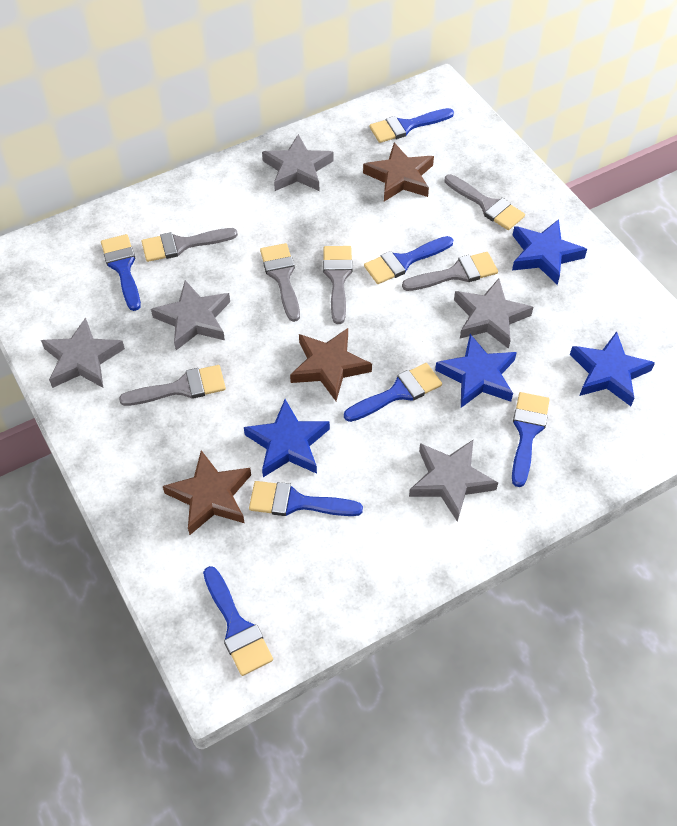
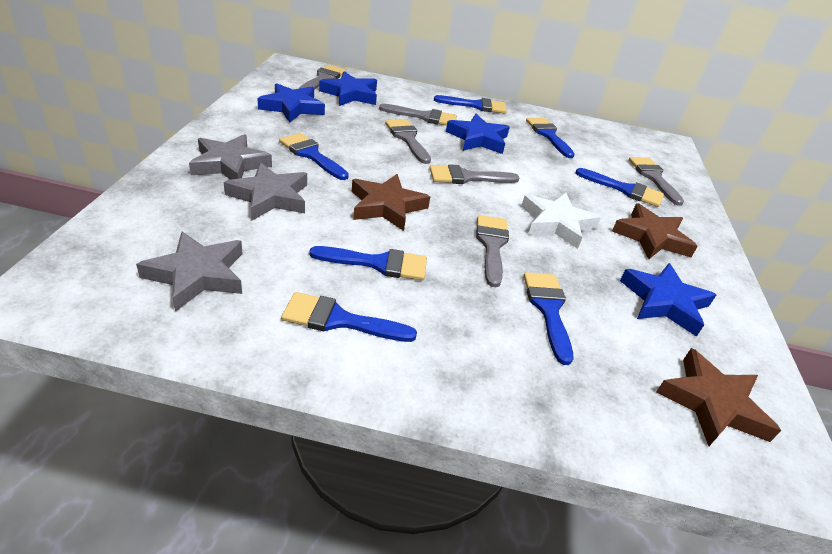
grey star: 5 -> 3
white star: 0 -> 1

